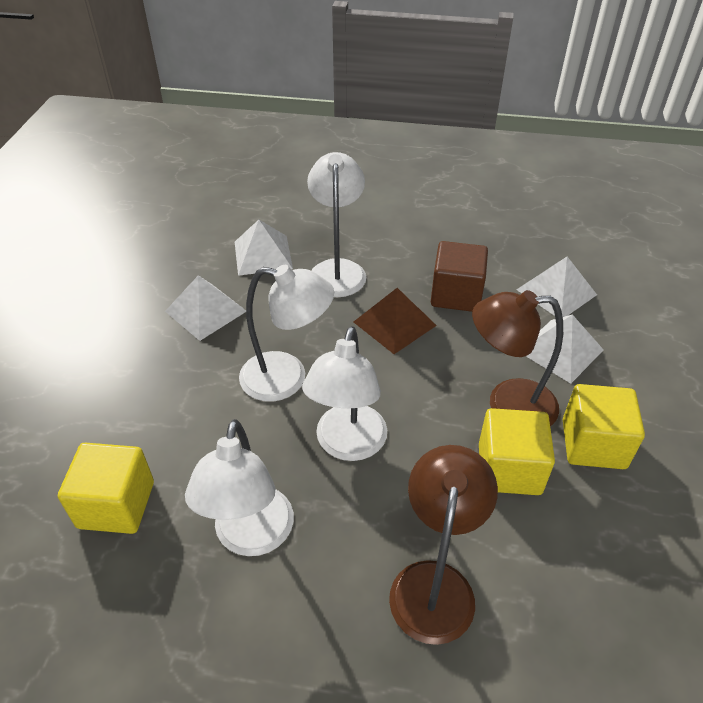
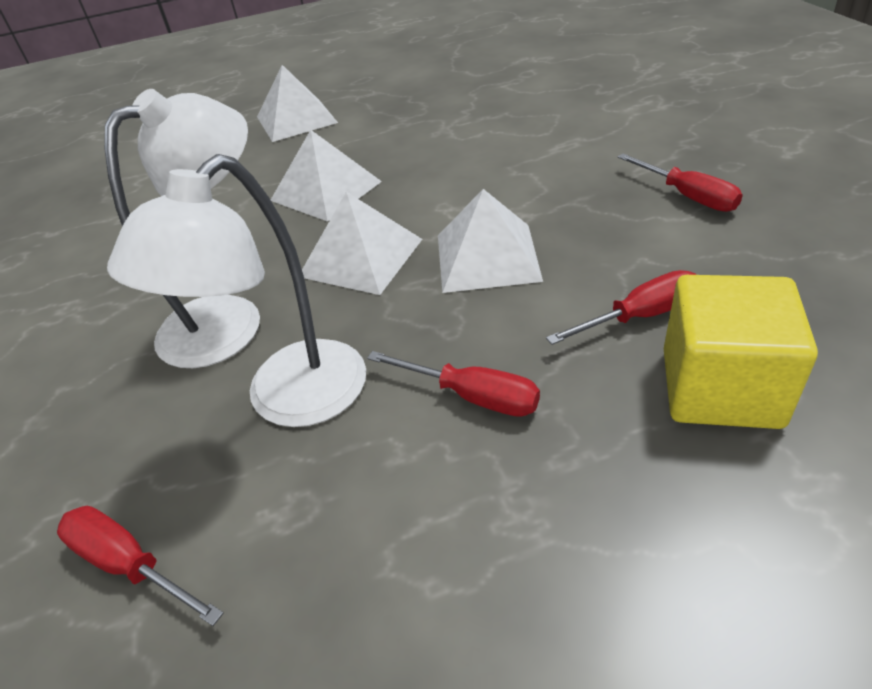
brown cube: 1 -> 0
brown lamp: 2 -> 0
brown pyramid: 1 -> 0
red screwdriver: 0 -> 4
white lamp: 4 -> 2
yellow cube: 3 -> 1

